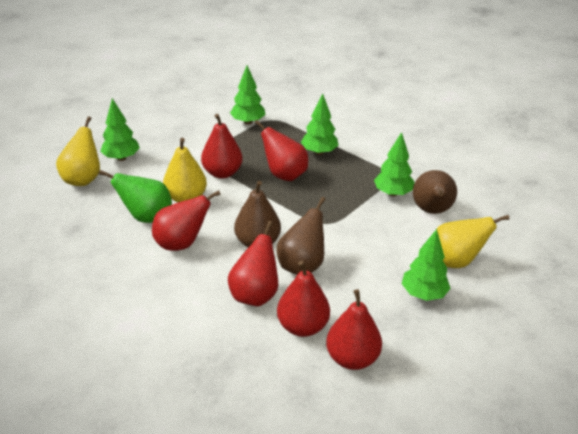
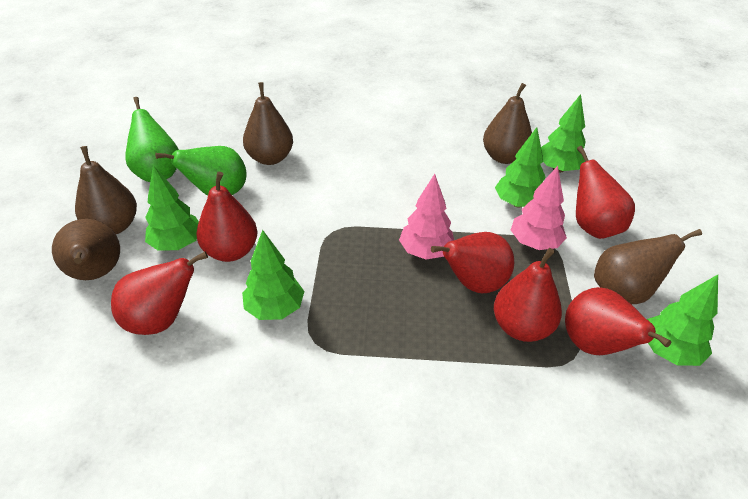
brown pear: 3 -> 5
green pear: 1 -> 2
pink tree: 0 -> 2
yellow pear: 3 -> 0

